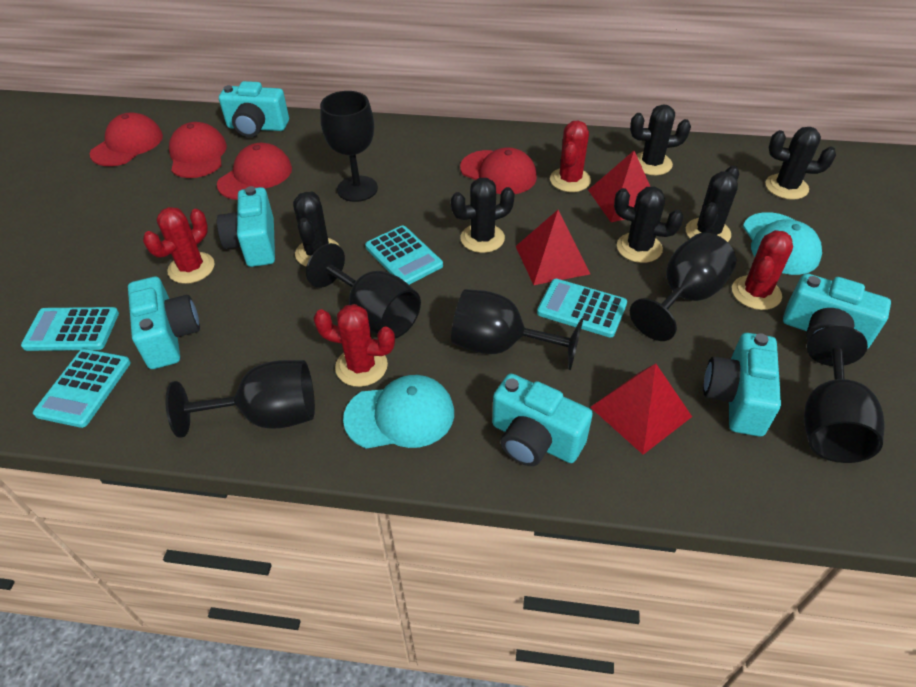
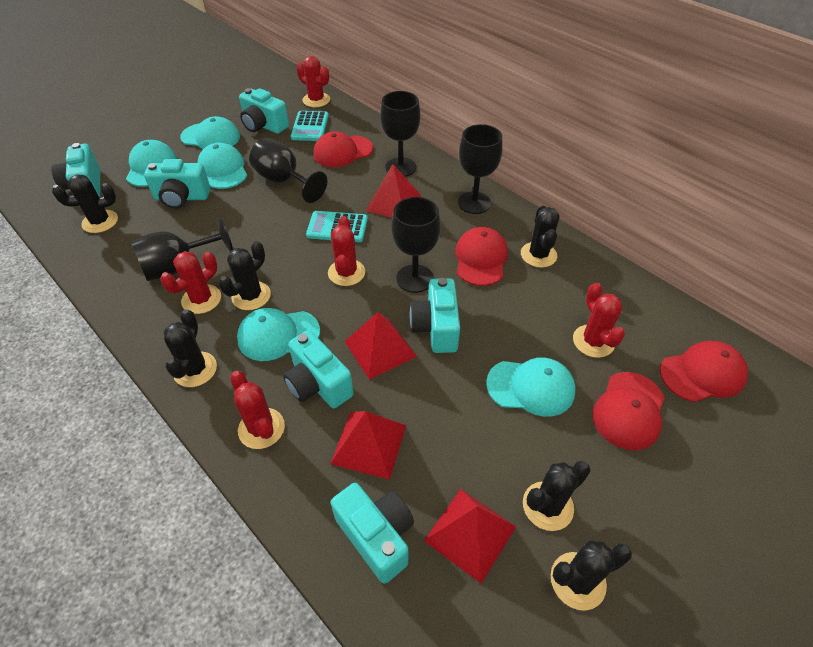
black goblet: 6 -> 5
red cactus: 4 -> 5
red pyramid: 3 -> 4
turquoise calculator: 4 -> 2
turquoise cap: 2 -> 5

